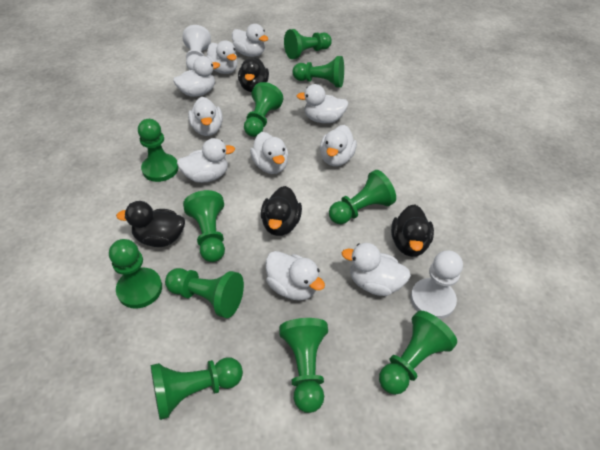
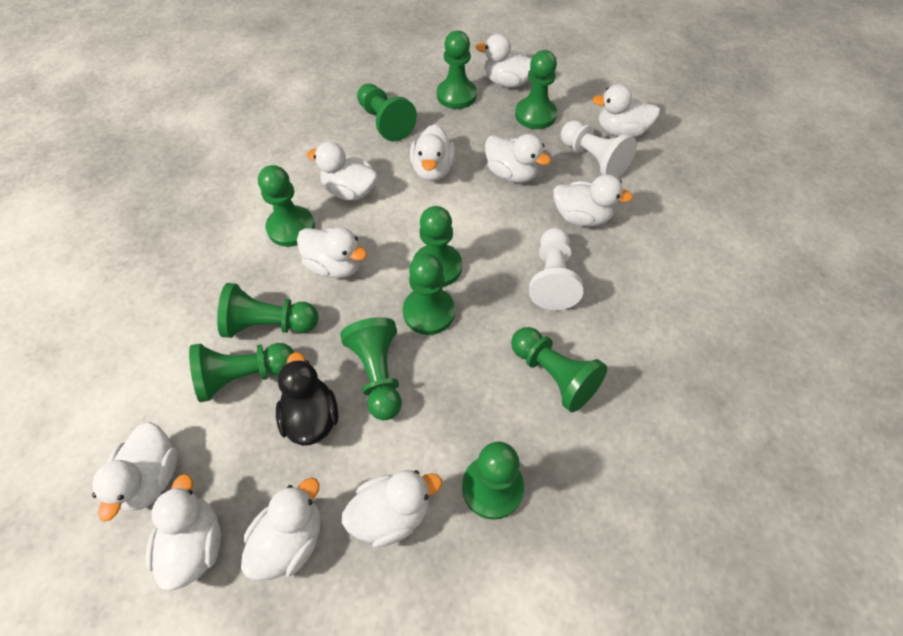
black duck: 4 -> 1
white duck: 10 -> 11

